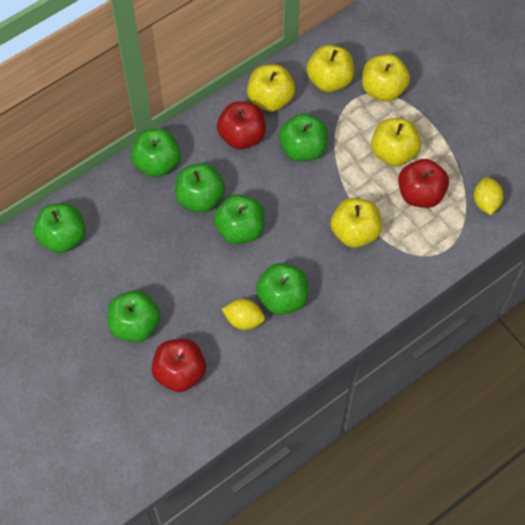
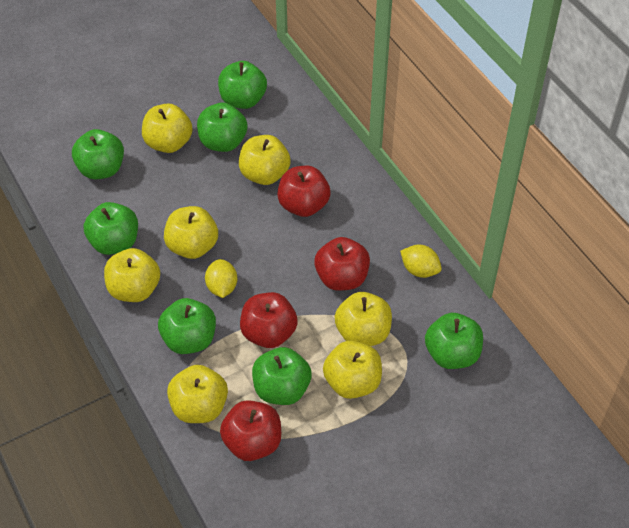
red apple: 3 -> 4
yellow apple: 5 -> 7

